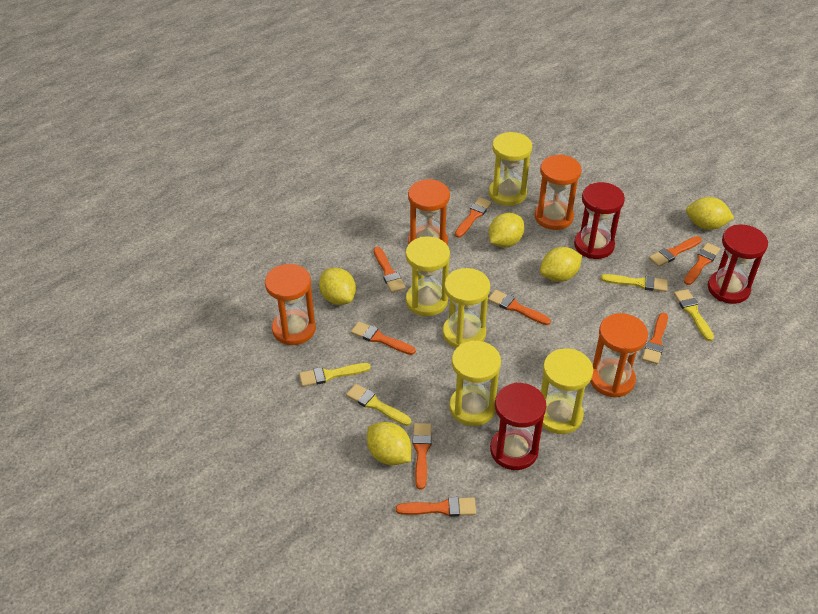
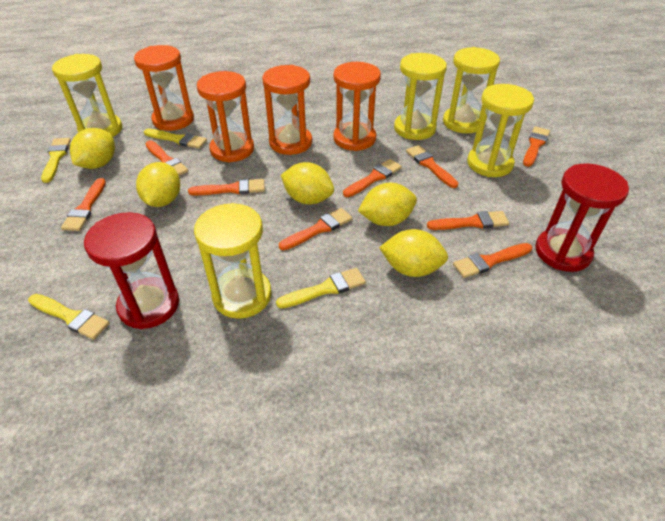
red hourglass: 3 -> 2

